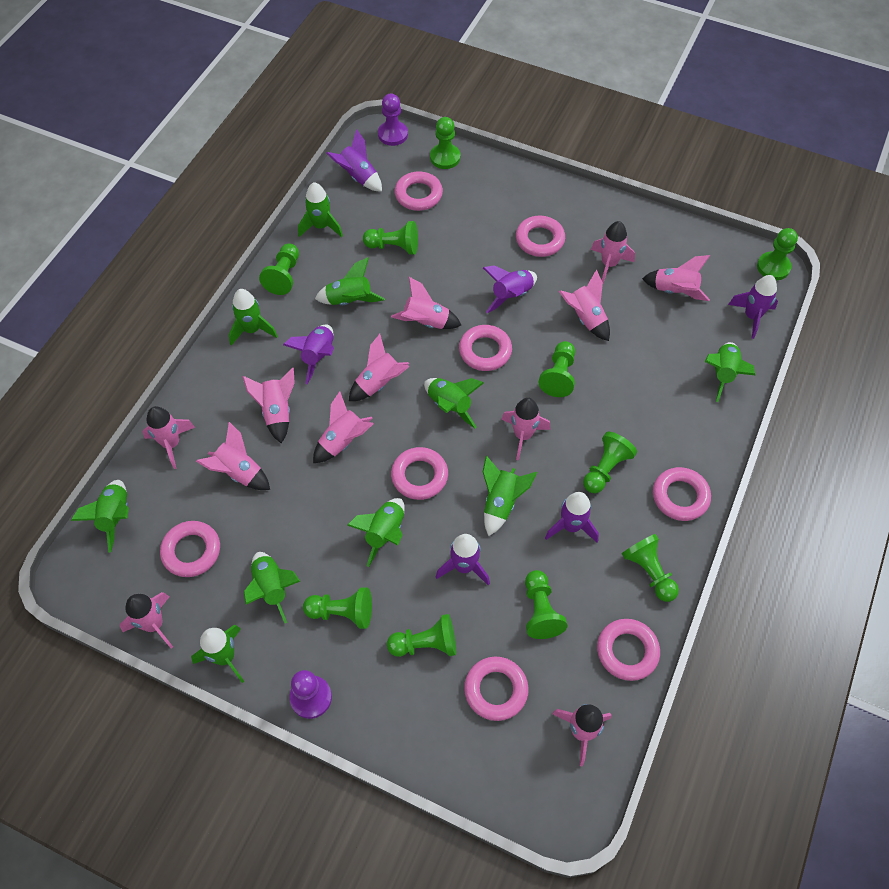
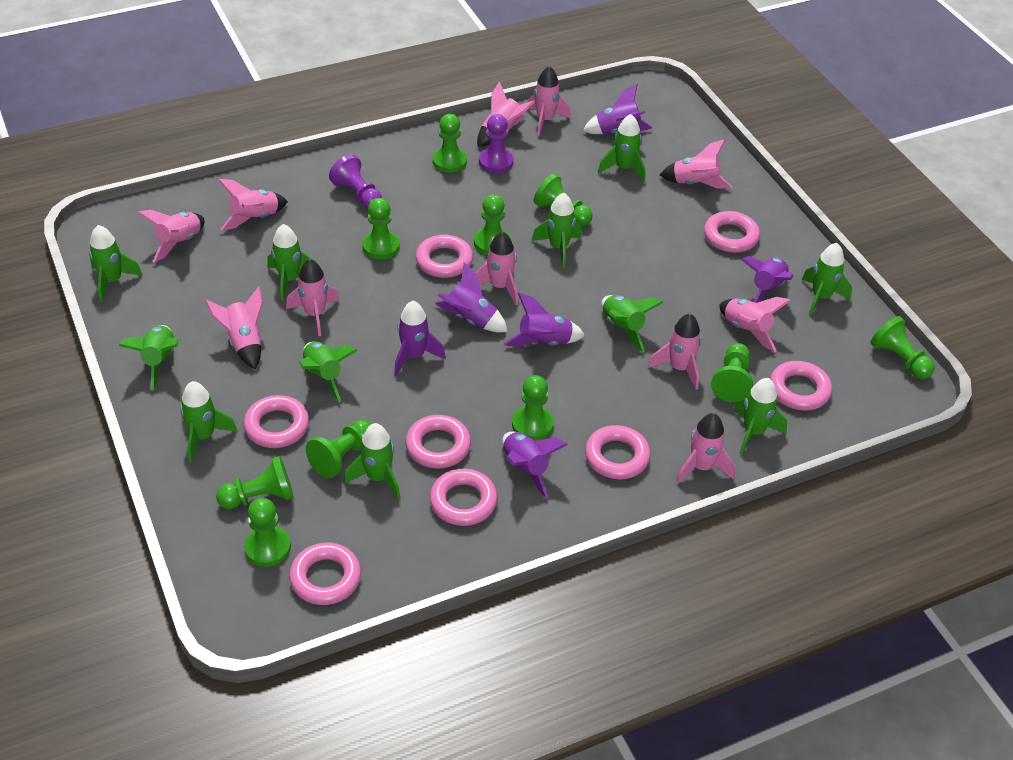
green rocket: 10 -> 11
pink rocket: 12 -> 11

